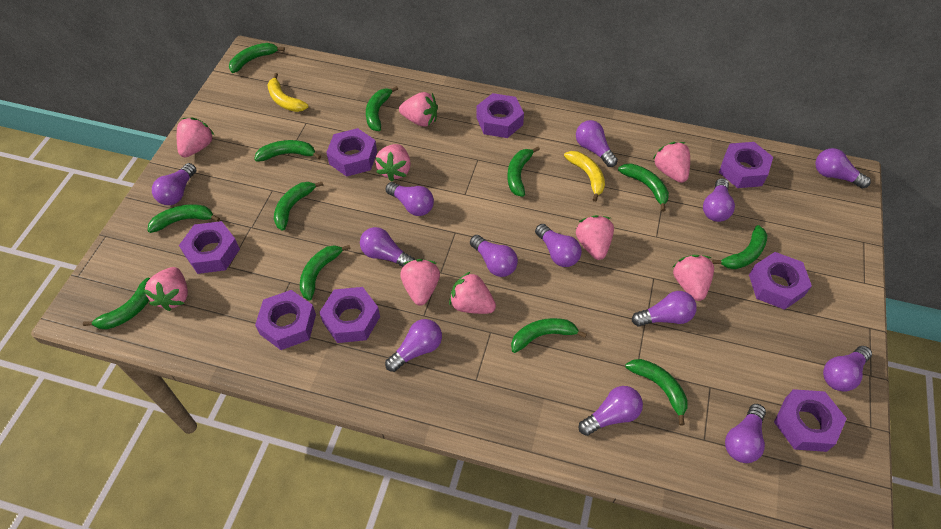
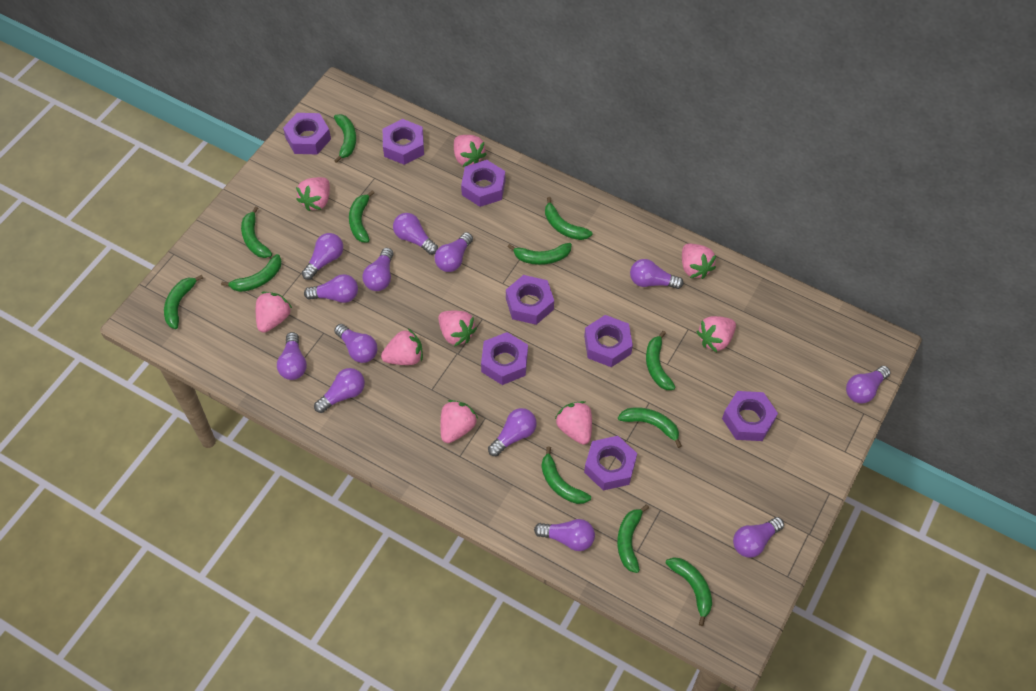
yellow banana: 2 -> 0

